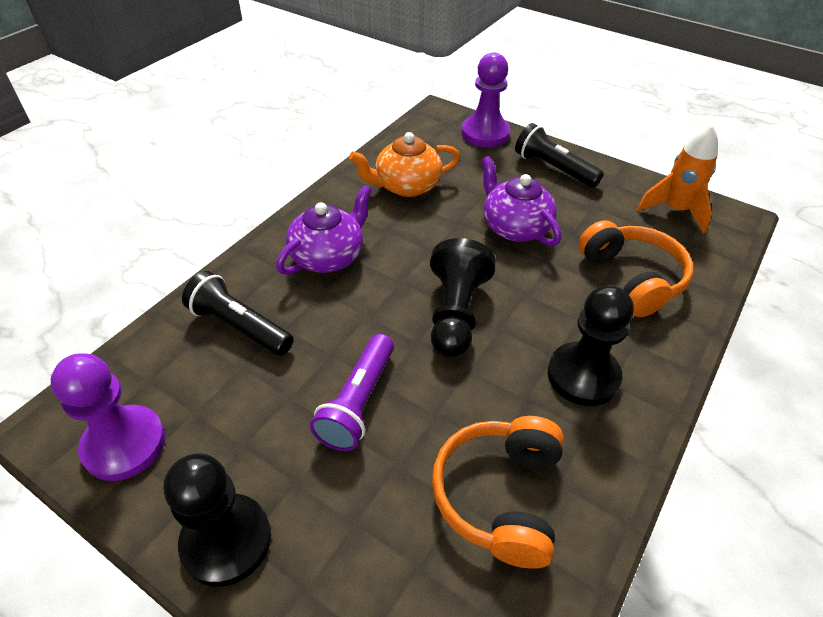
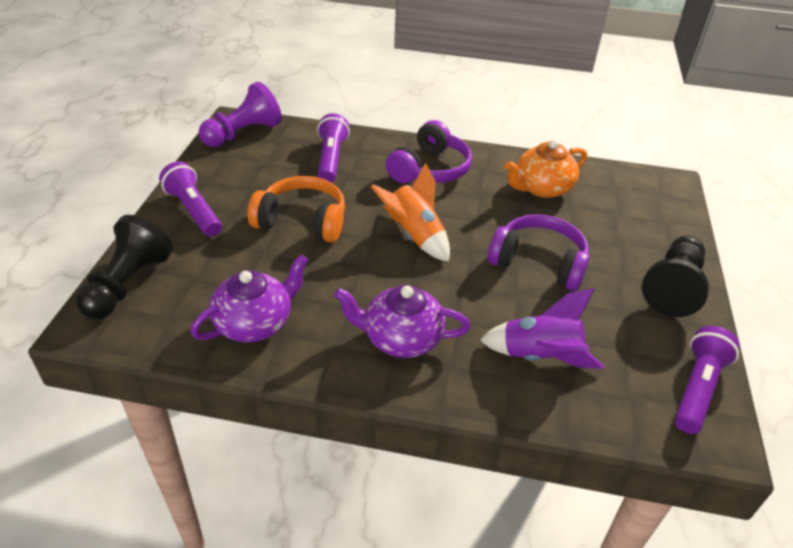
black flashlight: 2 -> 0
black pawn: 3 -> 2
orange headphones: 2 -> 1
purple flashlight: 1 -> 3
purple headphones: 0 -> 2
purple pawn: 2 -> 1
purple rocket: 0 -> 1

